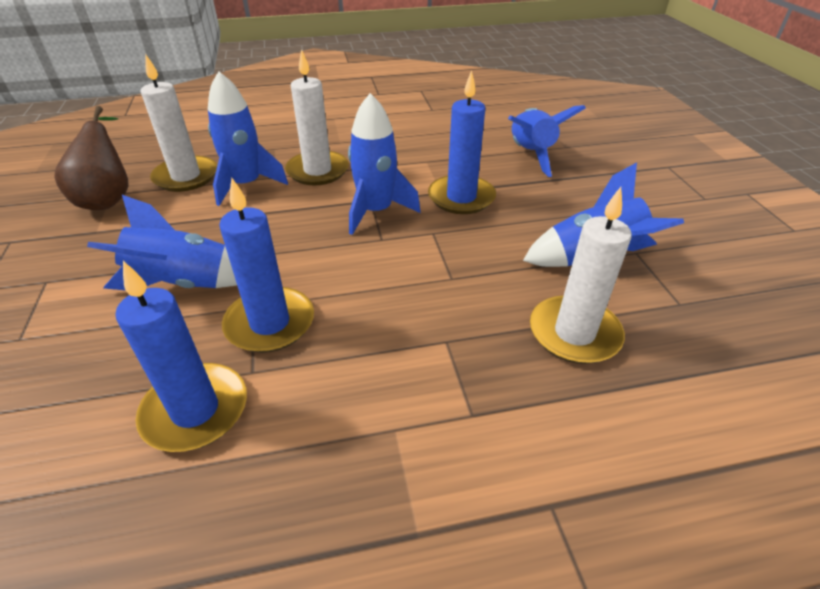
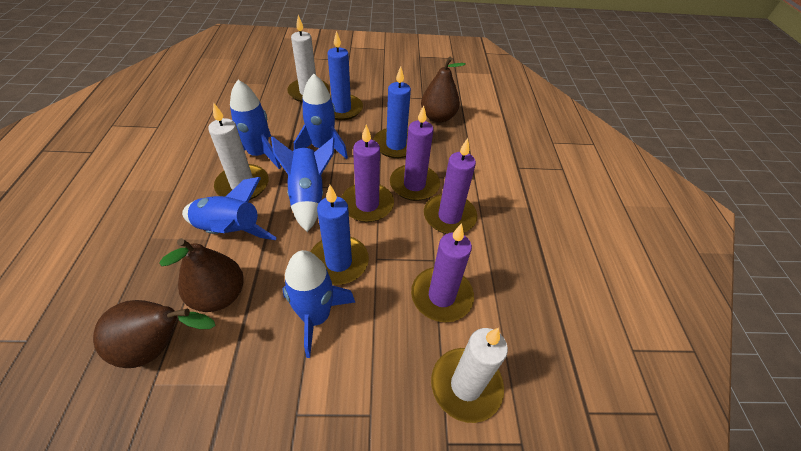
brown pear: 1 -> 3
purple candle: 0 -> 4

